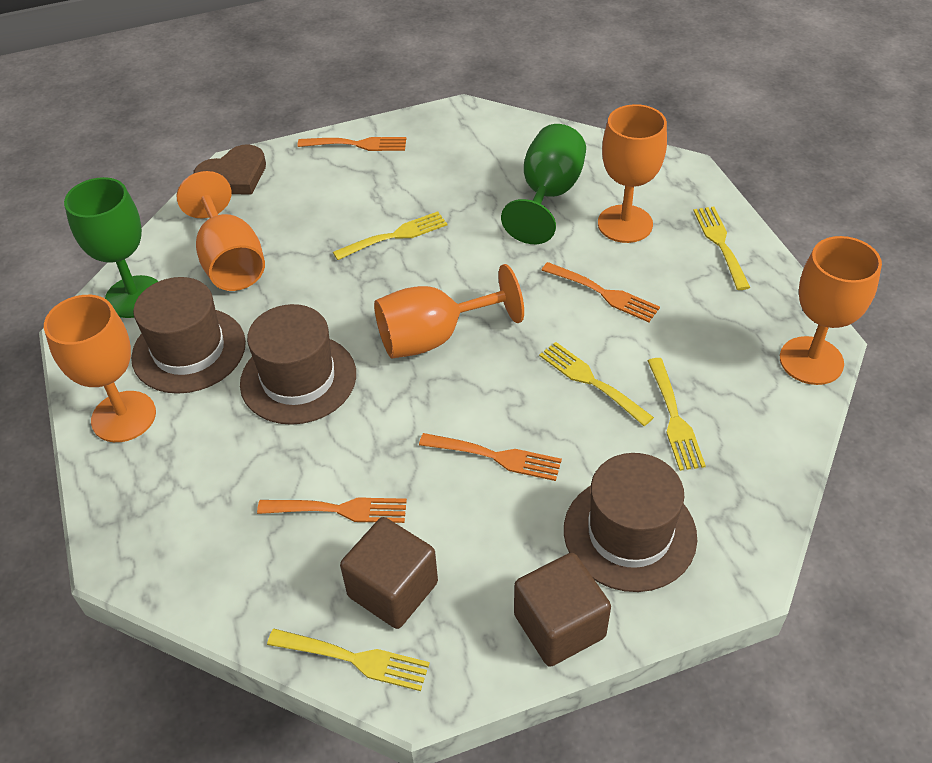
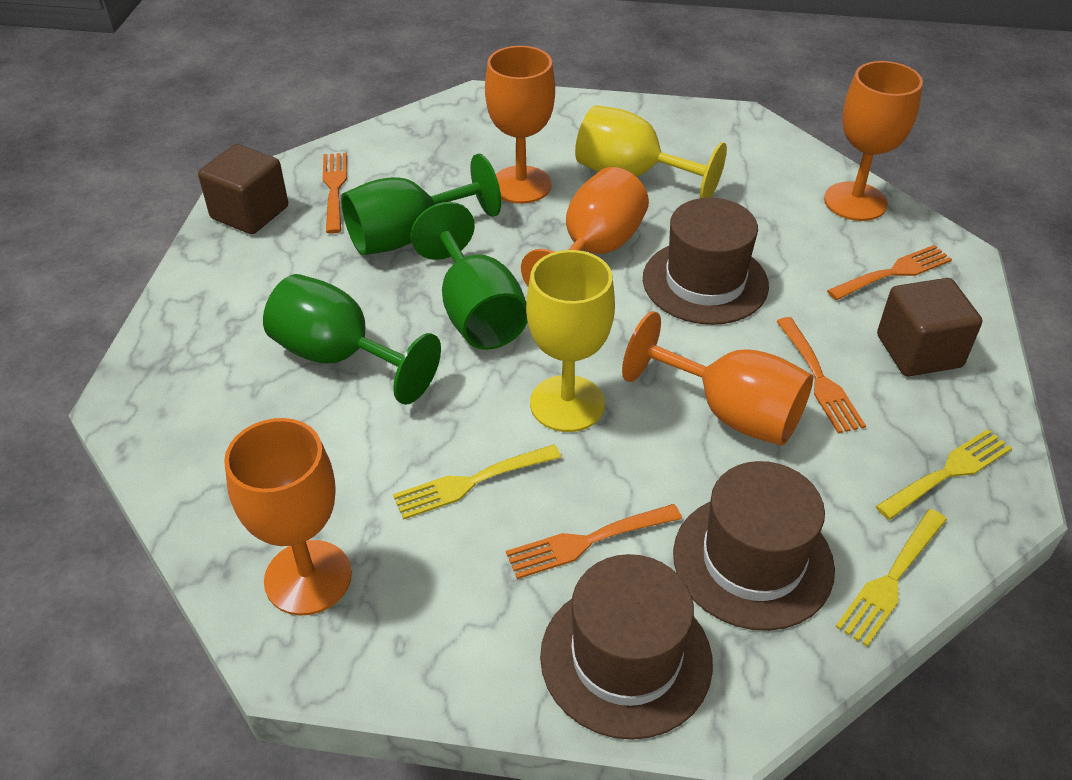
brown heart: 1 -> 0
green goblet: 2 -> 3
yellow fork: 5 -> 3
yellow goblet: 0 -> 2

